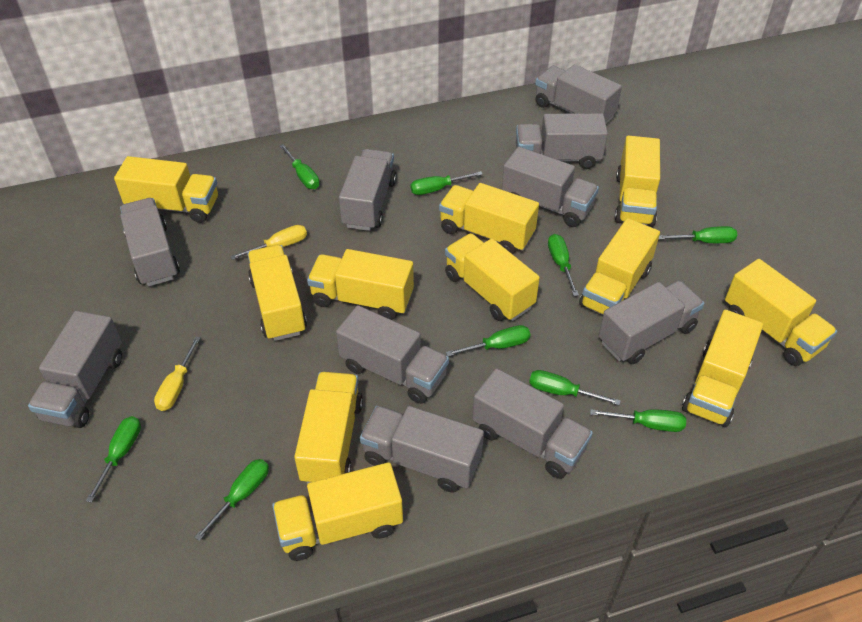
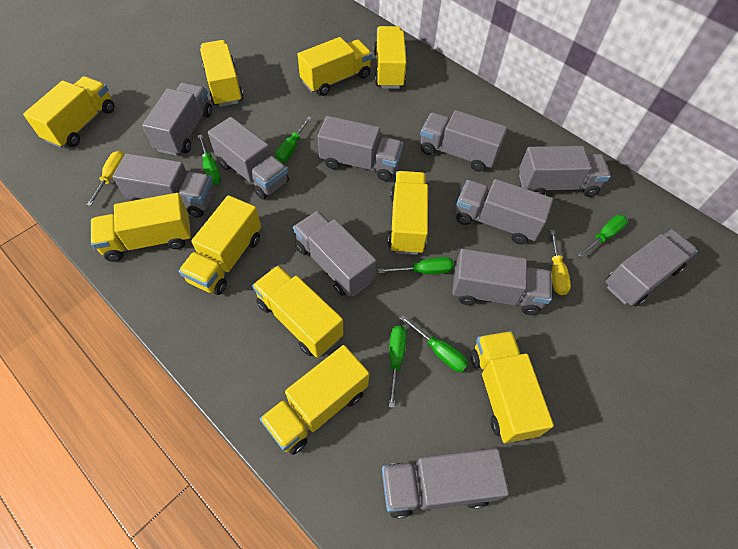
green screwdriver: 9 -> 6
grey truck: 10 -> 11
yellow truck: 11 -> 10

